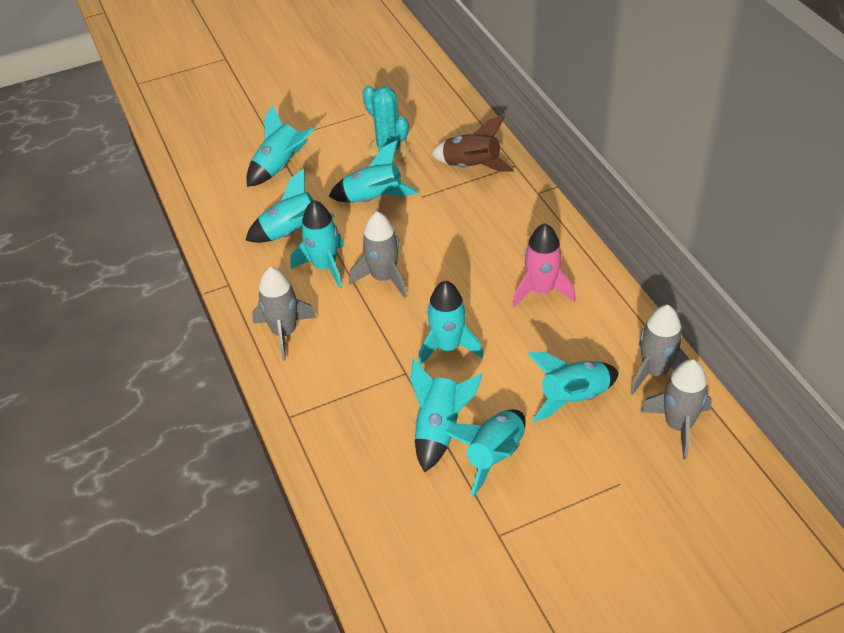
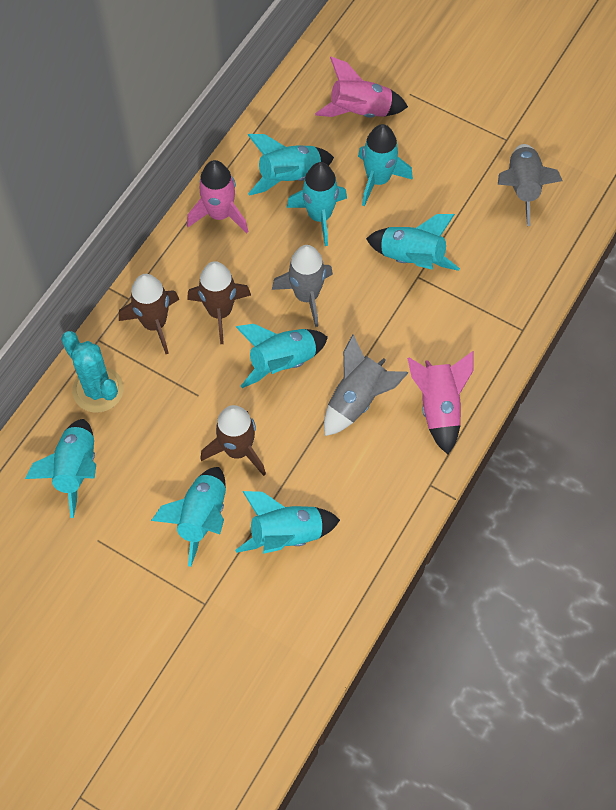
brown rocket: 1 -> 3
grey rocket: 4 -> 3
pink rocket: 1 -> 3

